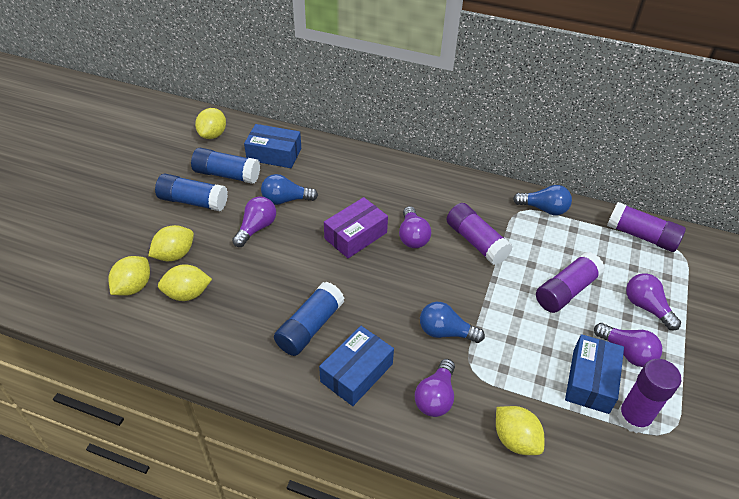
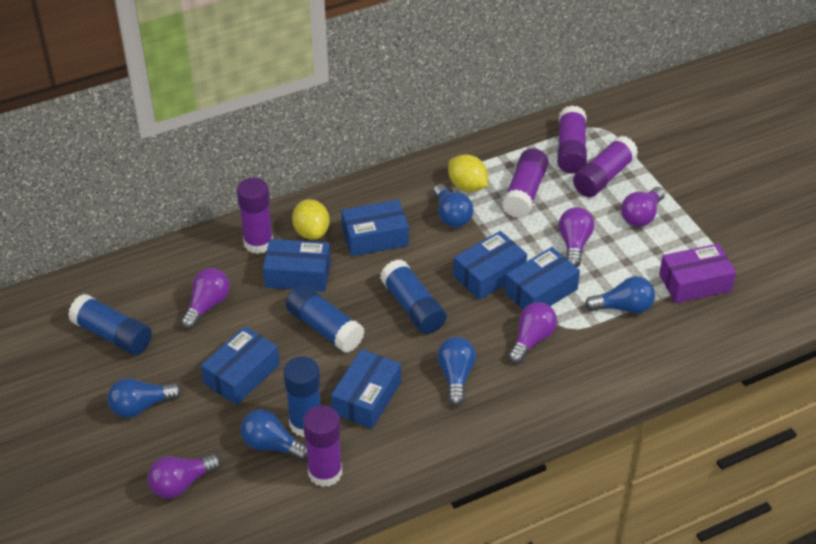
blue box: 3 -> 6
blue glue stick: 3 -> 4
blue light bulb: 3 -> 5
purple glue stick: 4 -> 5
yellow lemon: 5 -> 2

